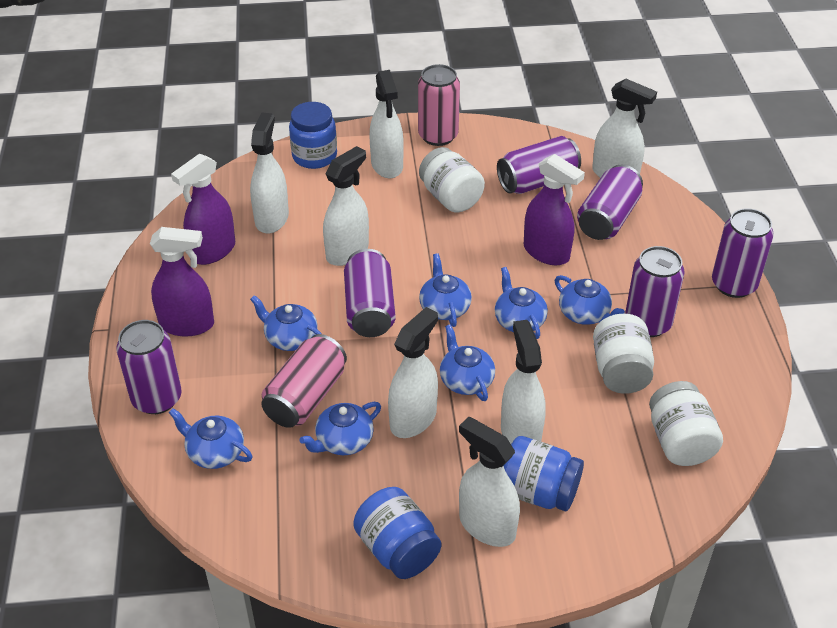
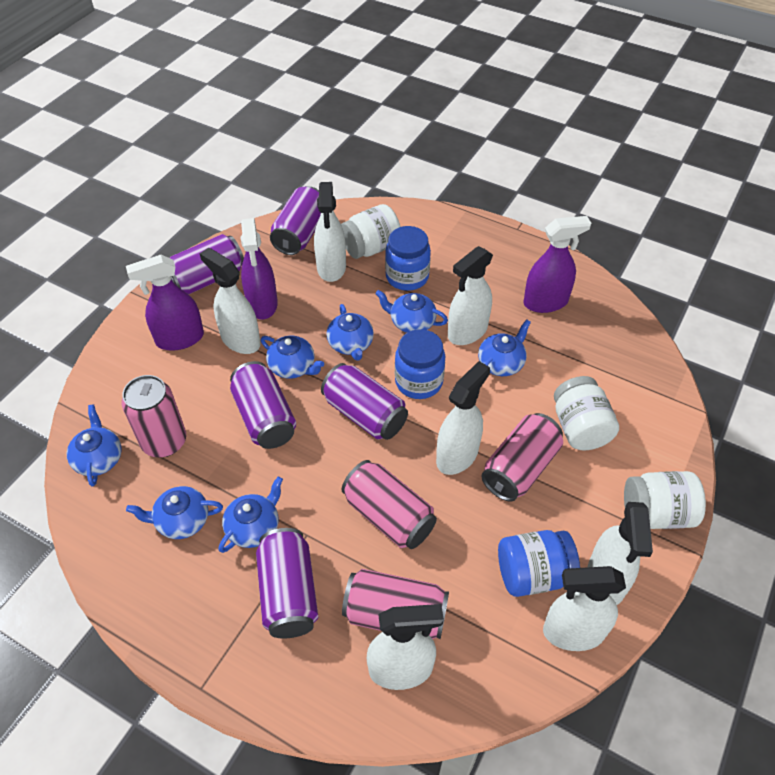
pink can: 2 -> 4
purple can: 6 -> 5

